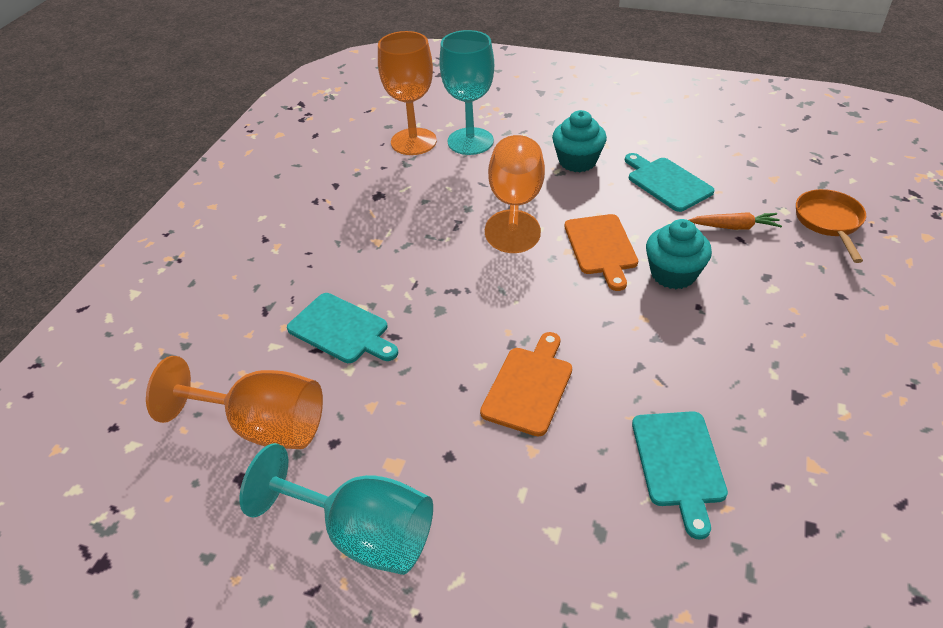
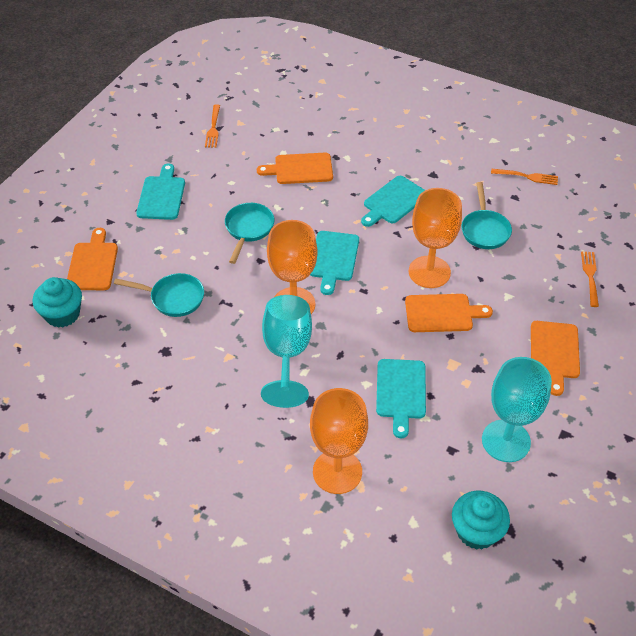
orange carrot: 1 -> 0
orange cutting board: 2 -> 4
orange fork: 0 -> 3
orange pan: 1 -> 0
turquoise cutting board: 3 -> 4
turquoise pan: 0 -> 3

